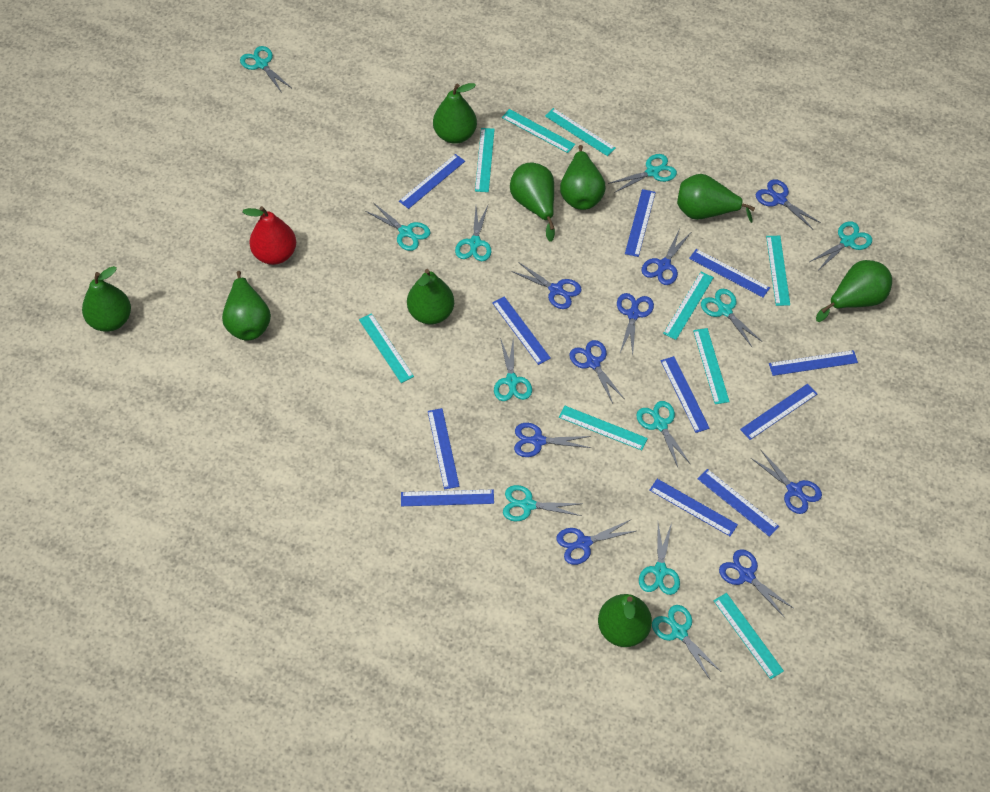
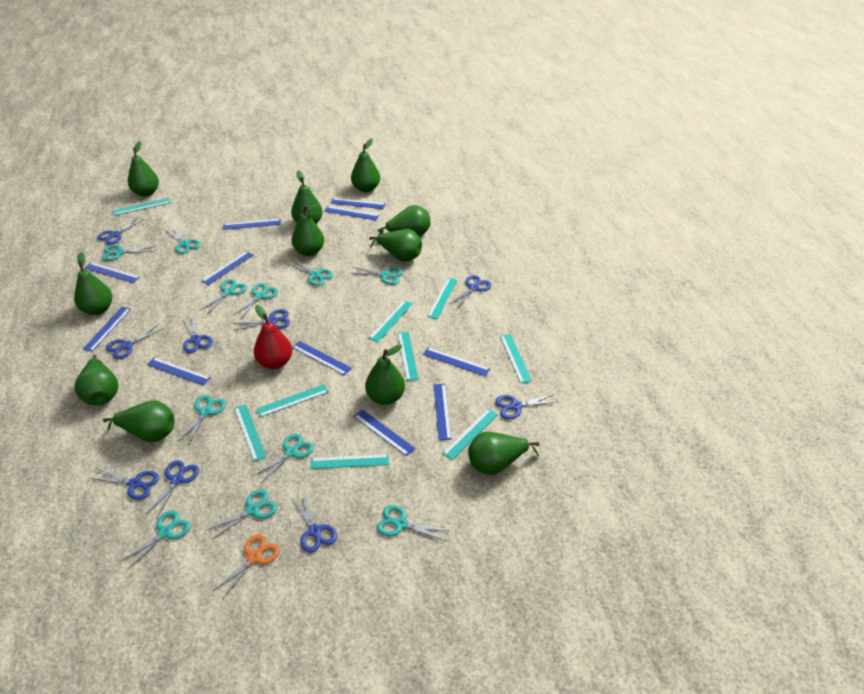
green pear: 9 -> 11
orange scissors: 0 -> 1

